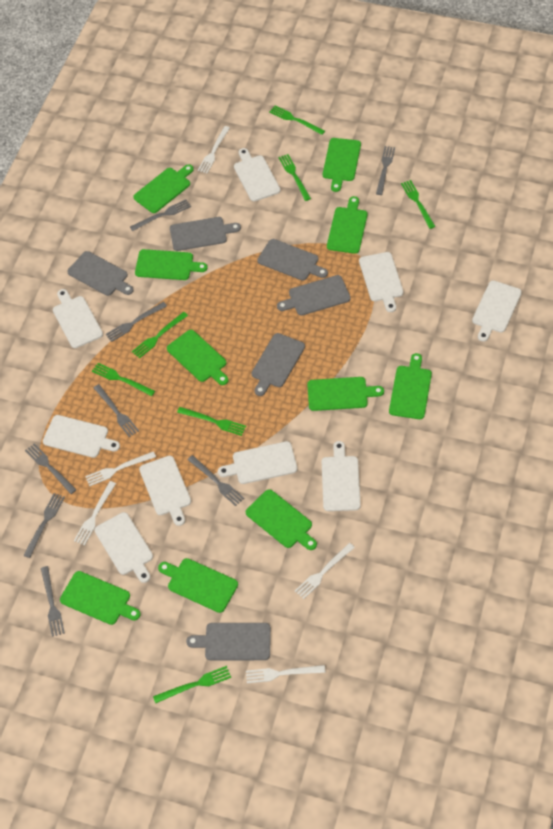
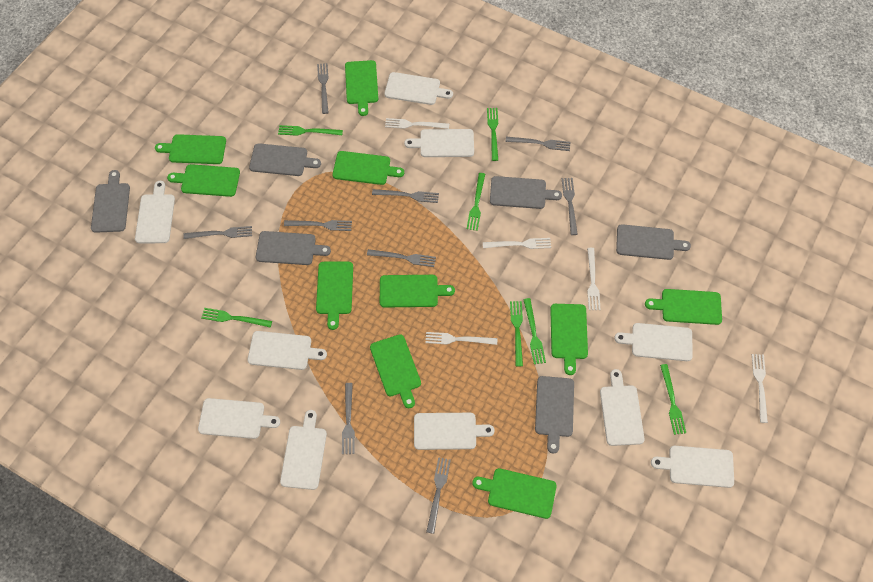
grey fork: 8 -> 9
white cutting board: 9 -> 10

